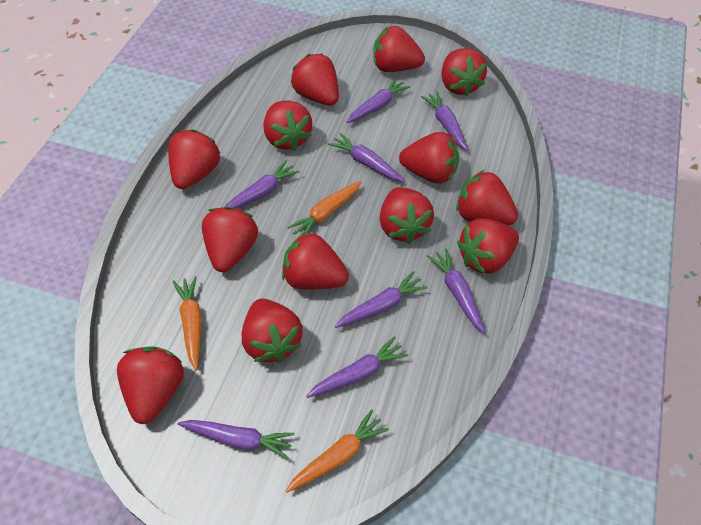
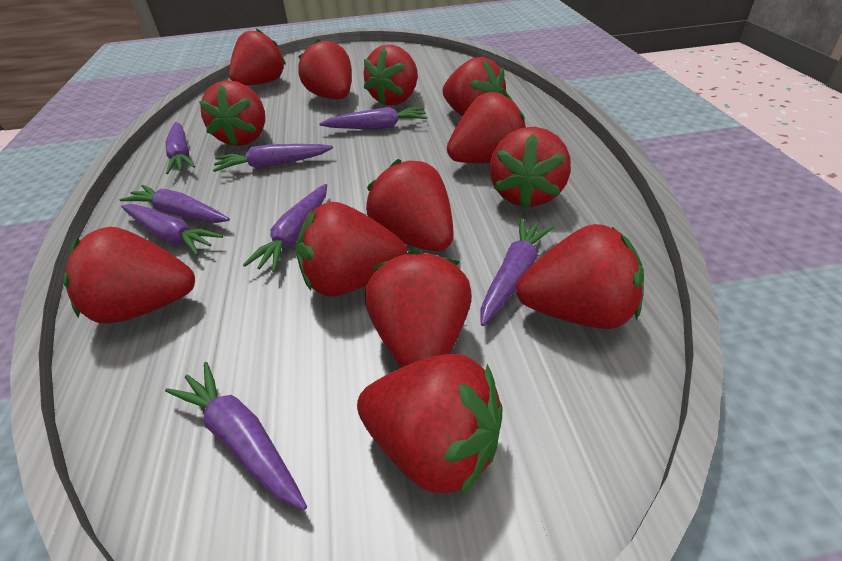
orange carrot: 3 -> 0

